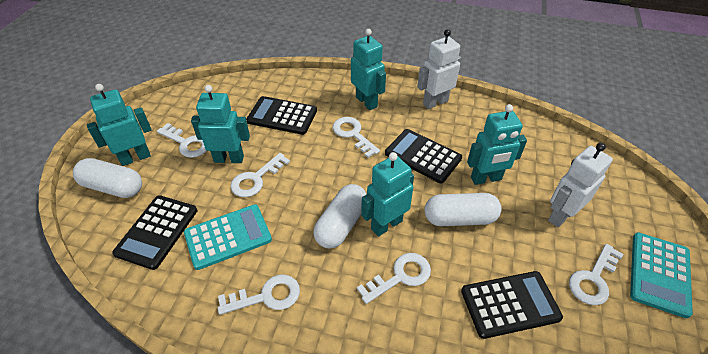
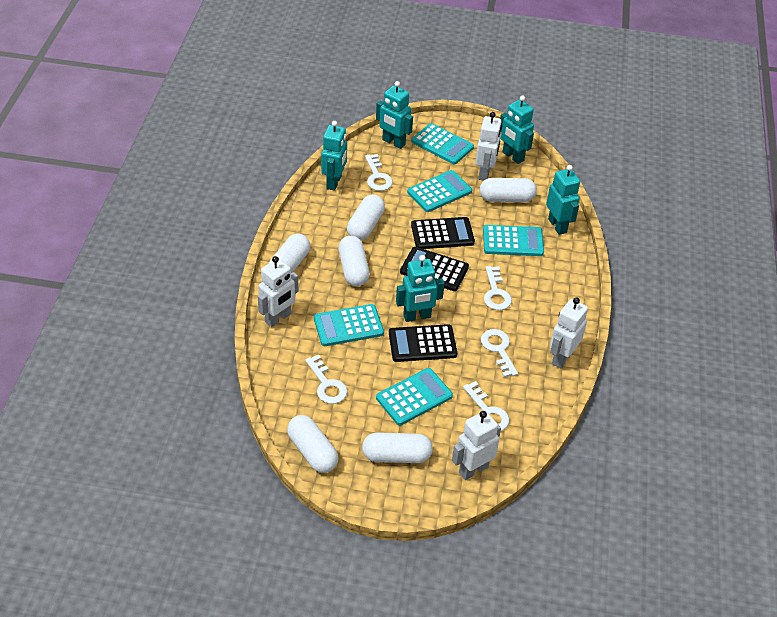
black calculator: 4 -> 3
turquoise calculator: 2 -> 5
white capsule: 3 -> 6
white key: 6 -> 5
white robot: 2 -> 4

